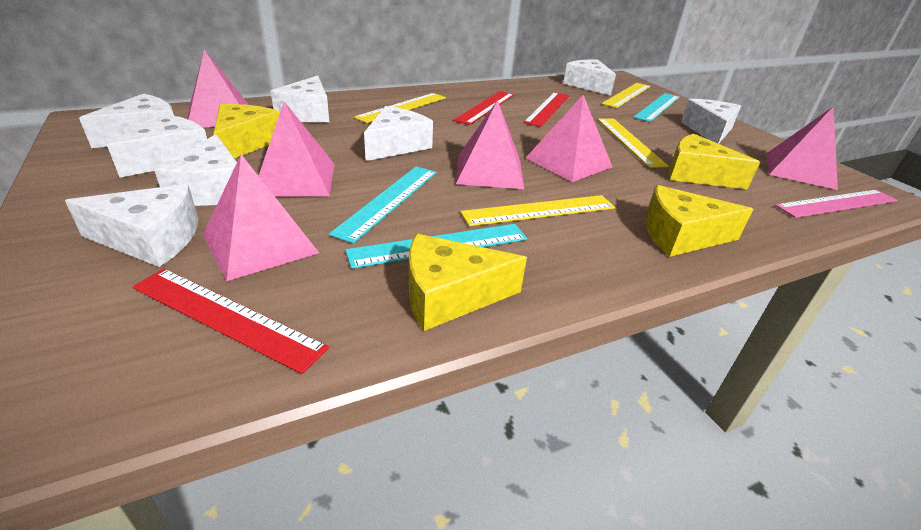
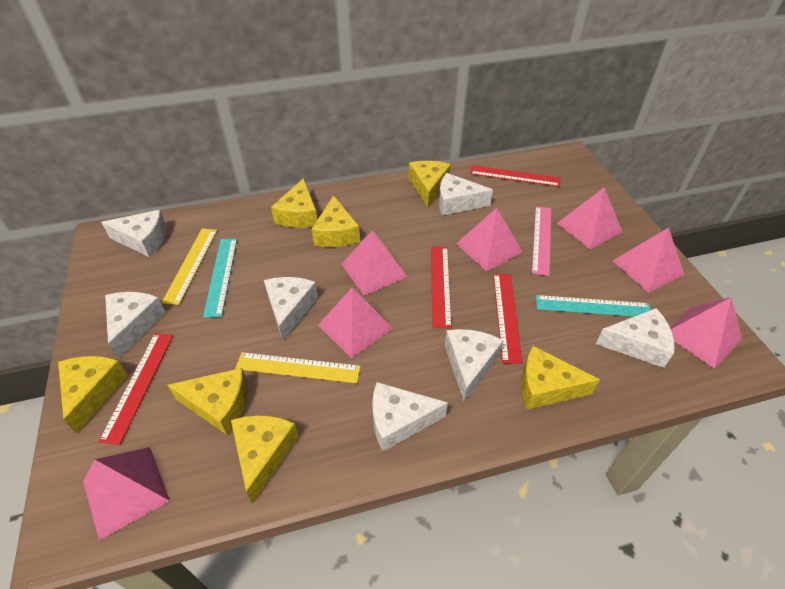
pink pyramid: 6 -> 7
red ruler: 3 -> 4
turquoise ruler: 3 -> 2
white cheese: 8 -> 7
yellow cheese: 4 -> 7
yellow ruler: 4 -> 2

